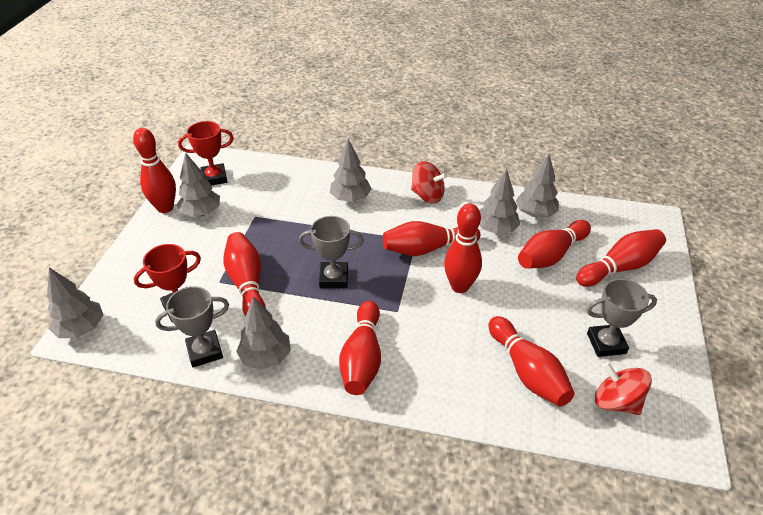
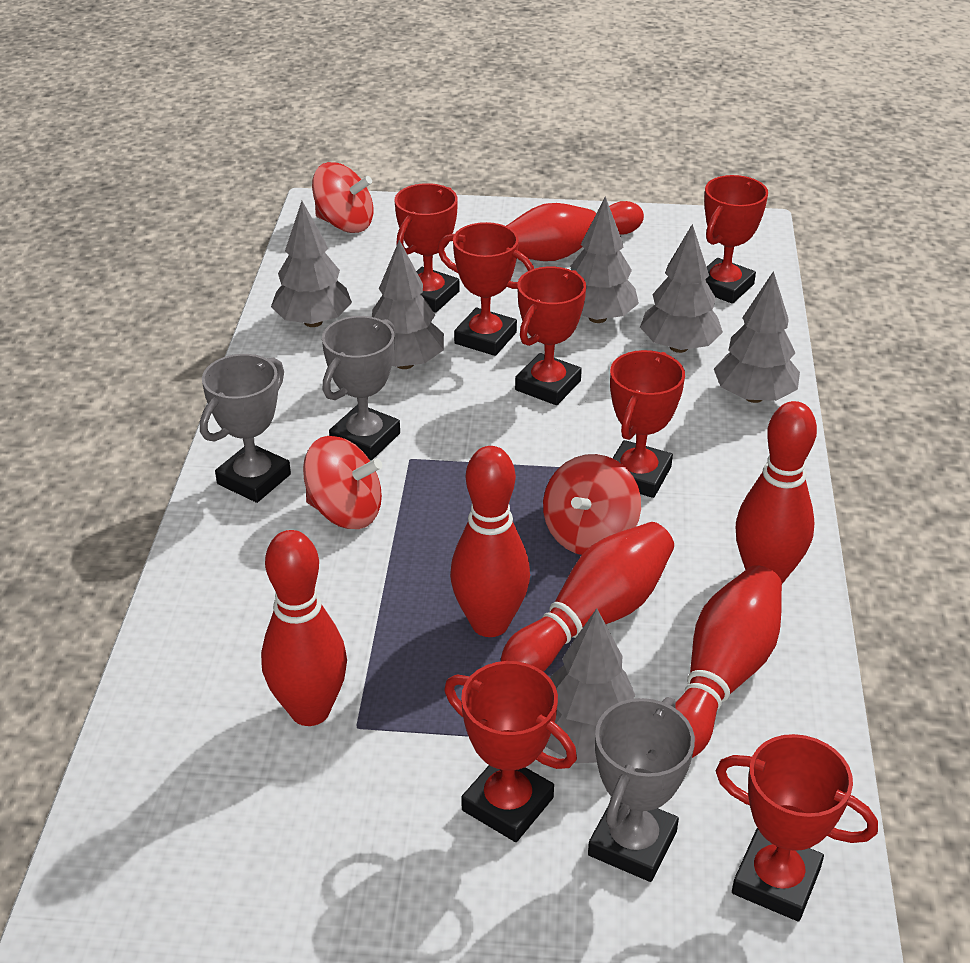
red bowling pin: 8 -> 6
red spinning top: 2 -> 3
red trophy: 2 -> 7

